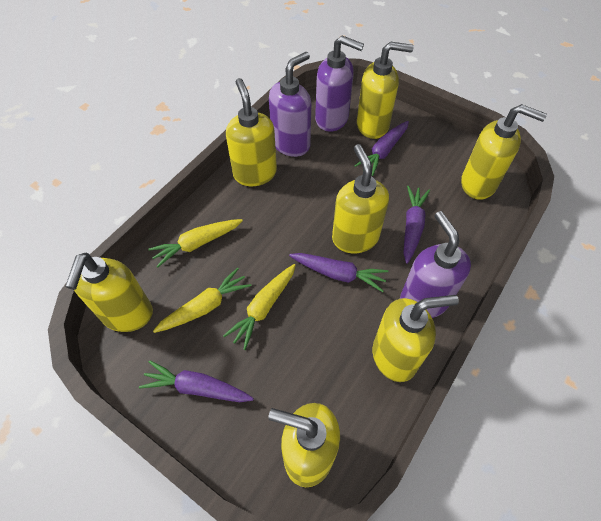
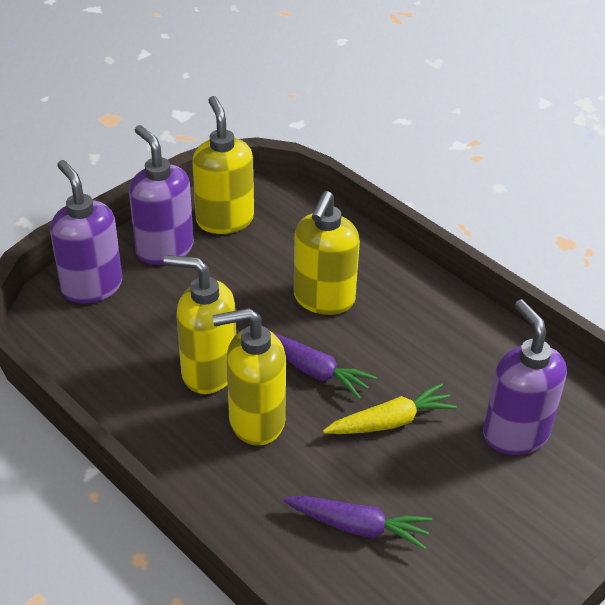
purple carrot: 4 -> 2
yellow carrot: 3 -> 1
yellow soap dispenser: 7 -> 4

